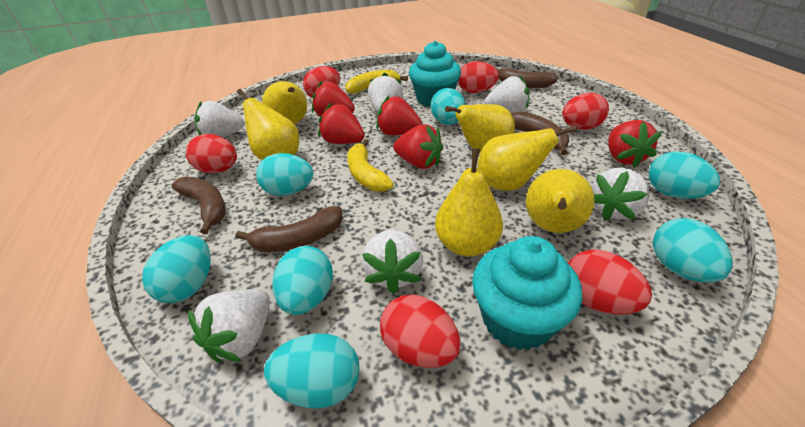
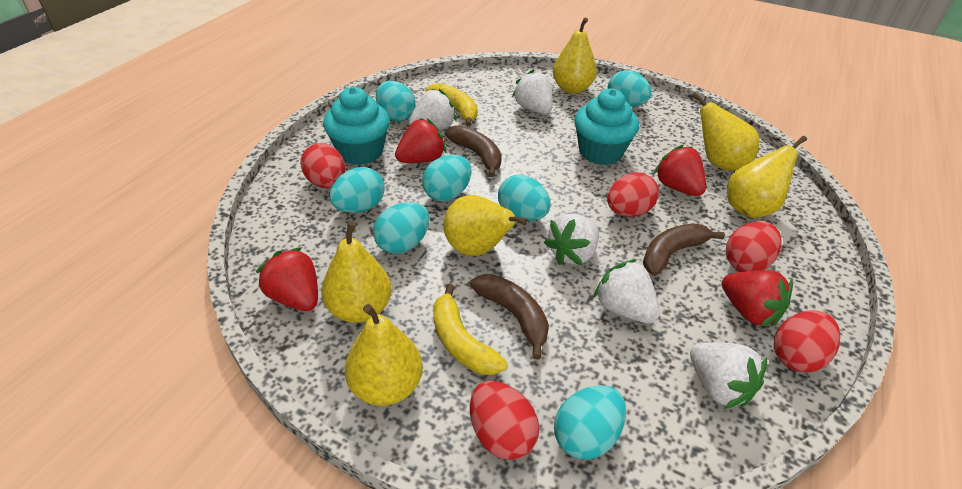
brown banana: 4 -> 3
red egg: 6 -> 5
red strawberry: 5 -> 4
white strawberry: 6 -> 5

